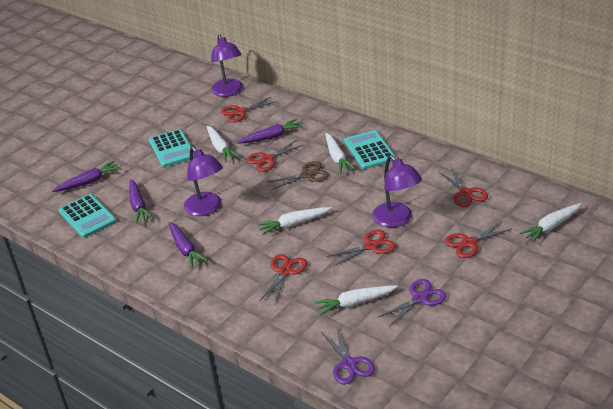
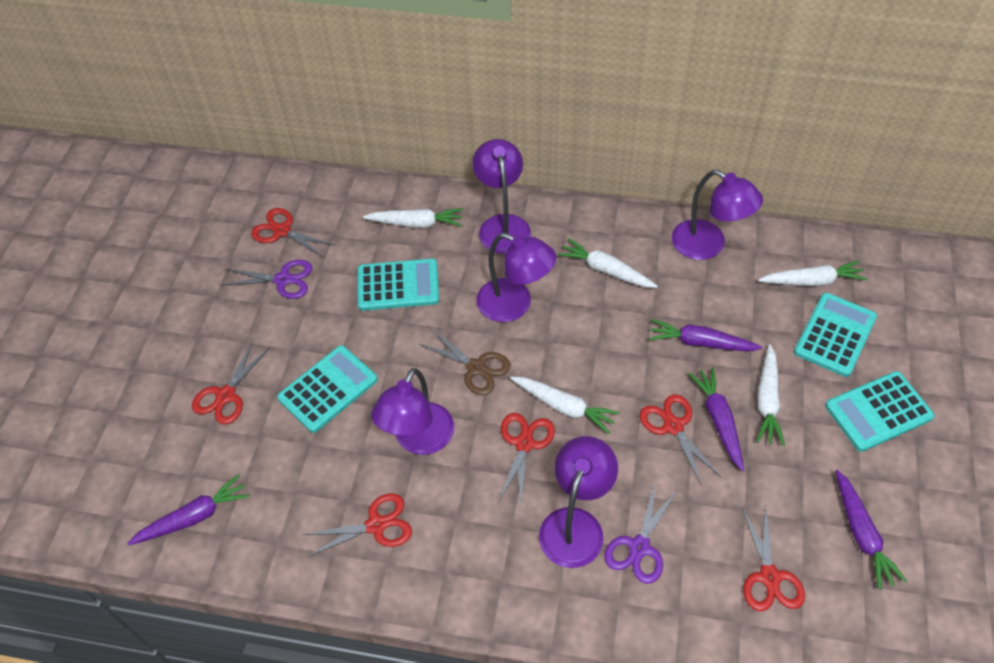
purple lamp: 3 -> 5
turquoise calculator: 3 -> 4

